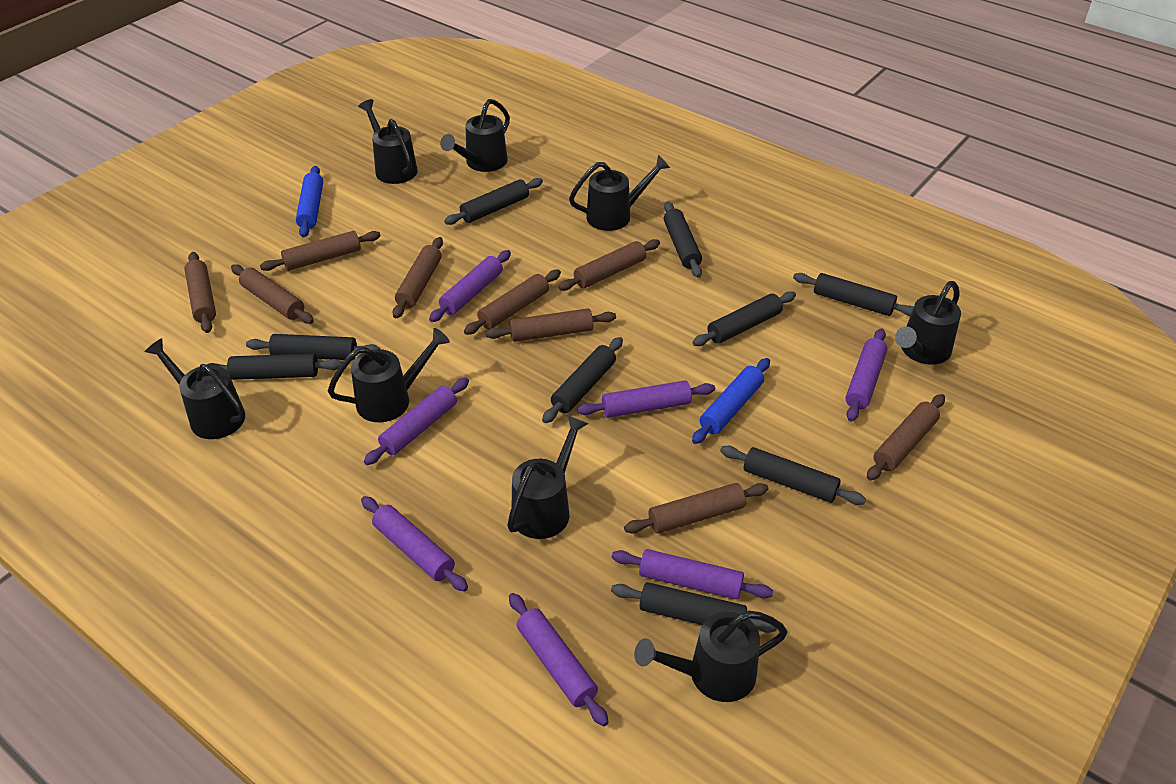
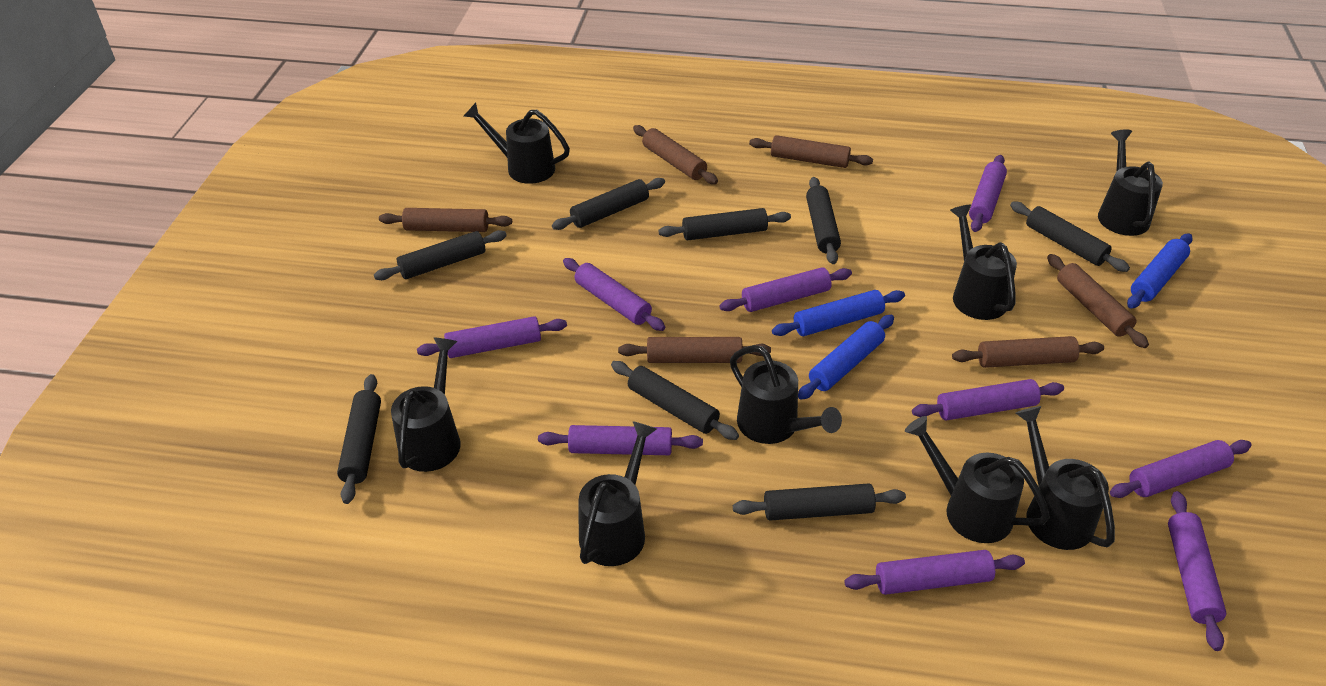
black rolling pin: 9 -> 8
blue rolling pin: 2 -> 3
brown rolling pin: 9 -> 6
purple rolling pin: 7 -> 9

